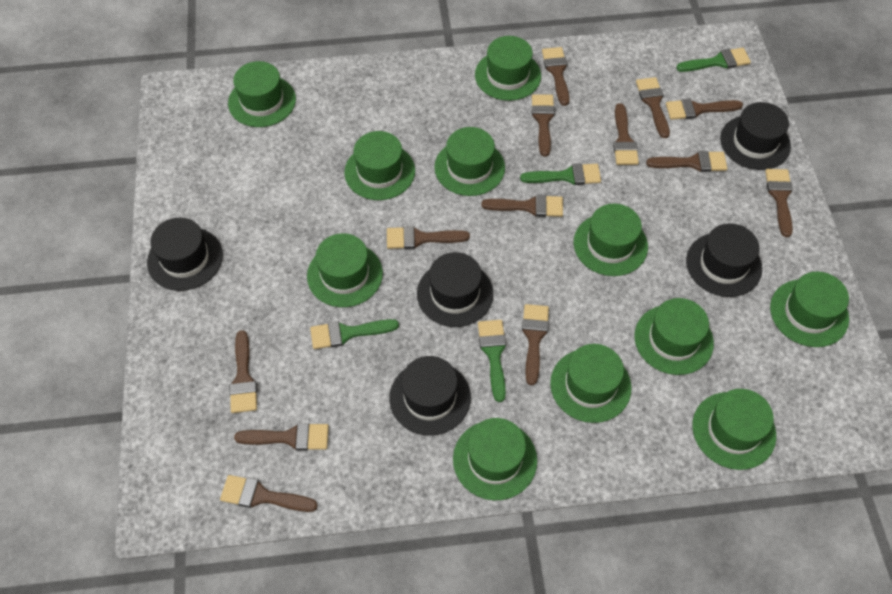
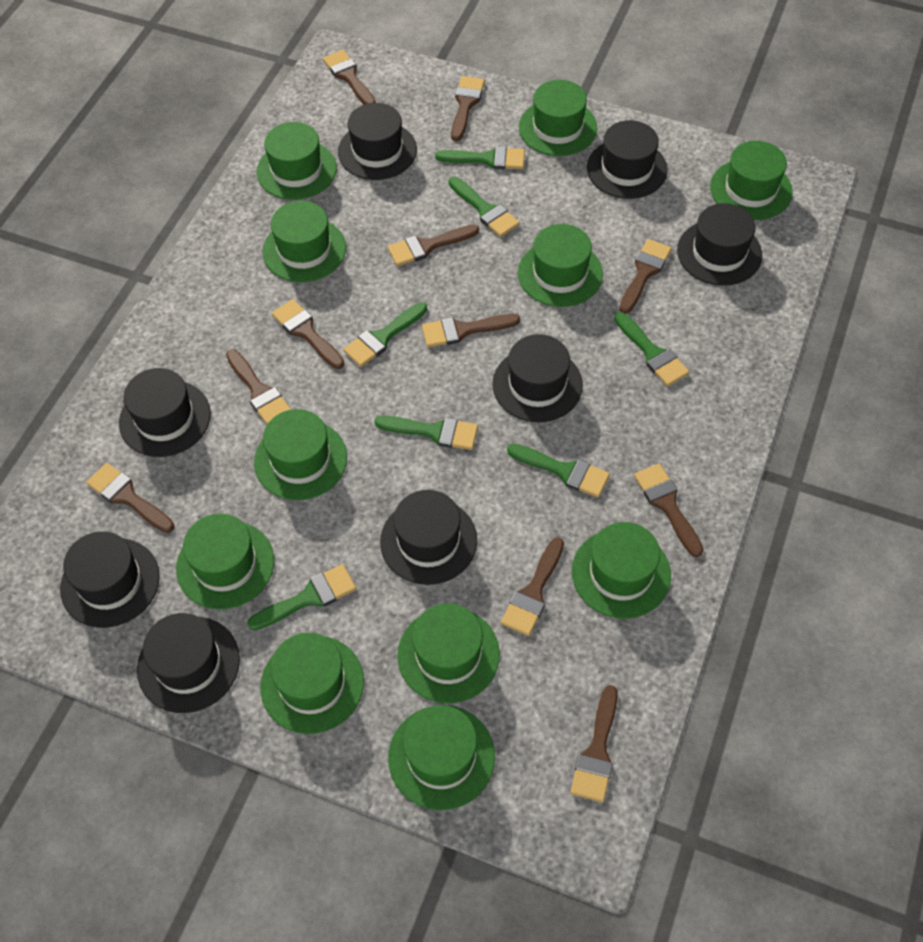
black hat: 5 -> 8
brown brush: 13 -> 11
green brush: 4 -> 7

